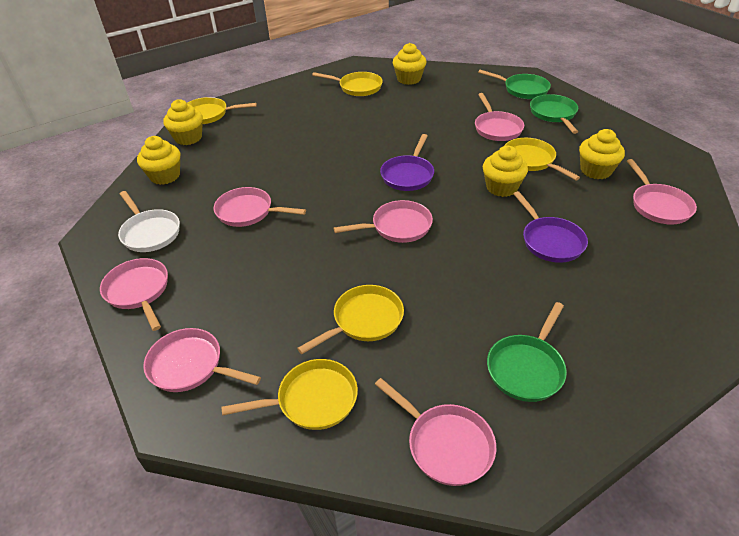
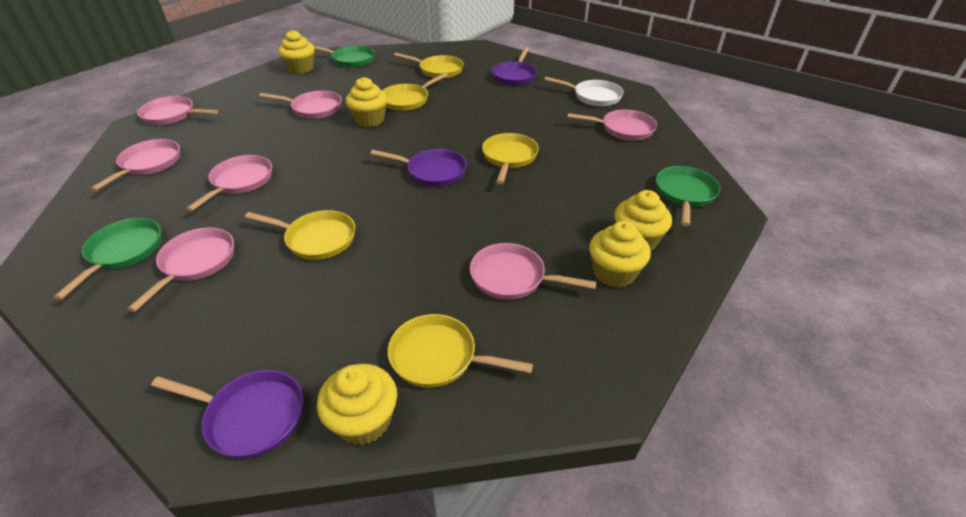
purple pan: 2 -> 3

